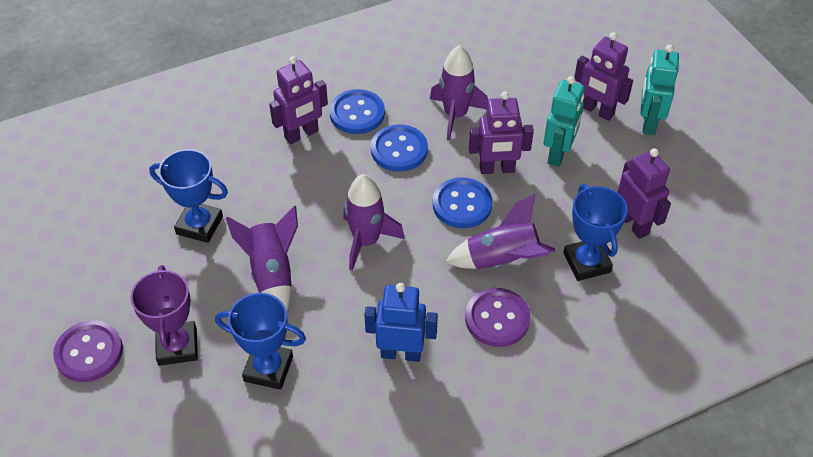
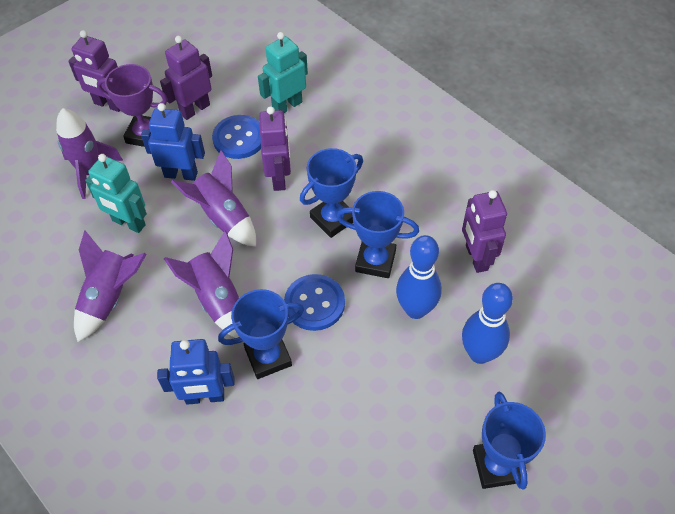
blue bowling pin: 0 -> 2
blue button: 3 -> 2
blue robot: 1 -> 2
blue trophy: 3 -> 4
purple button: 2 -> 0

